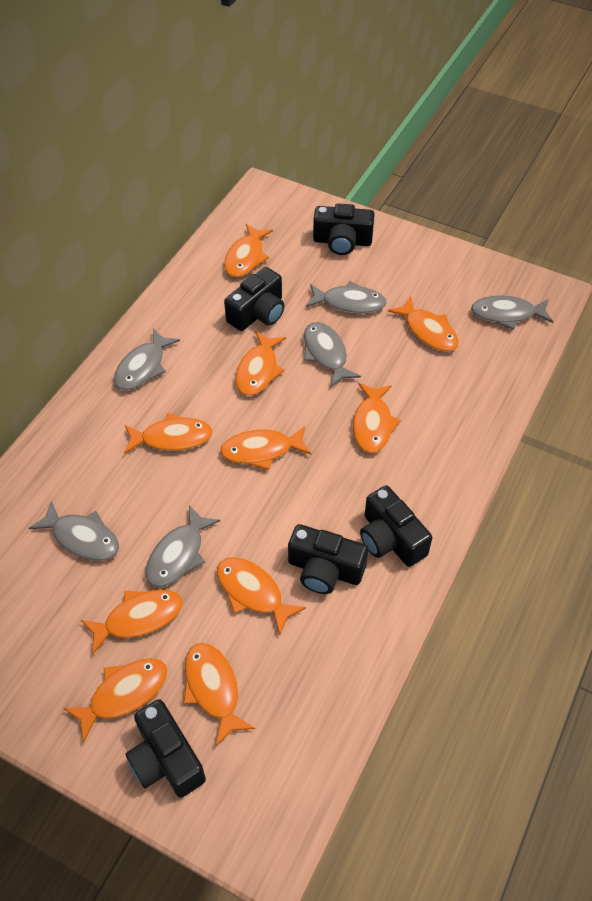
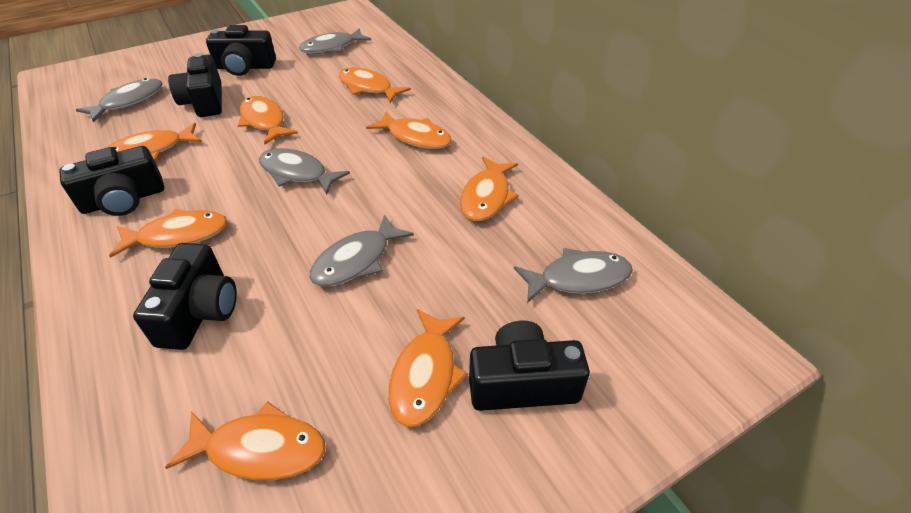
grey fish: 6 -> 5
orange fish: 10 -> 8

